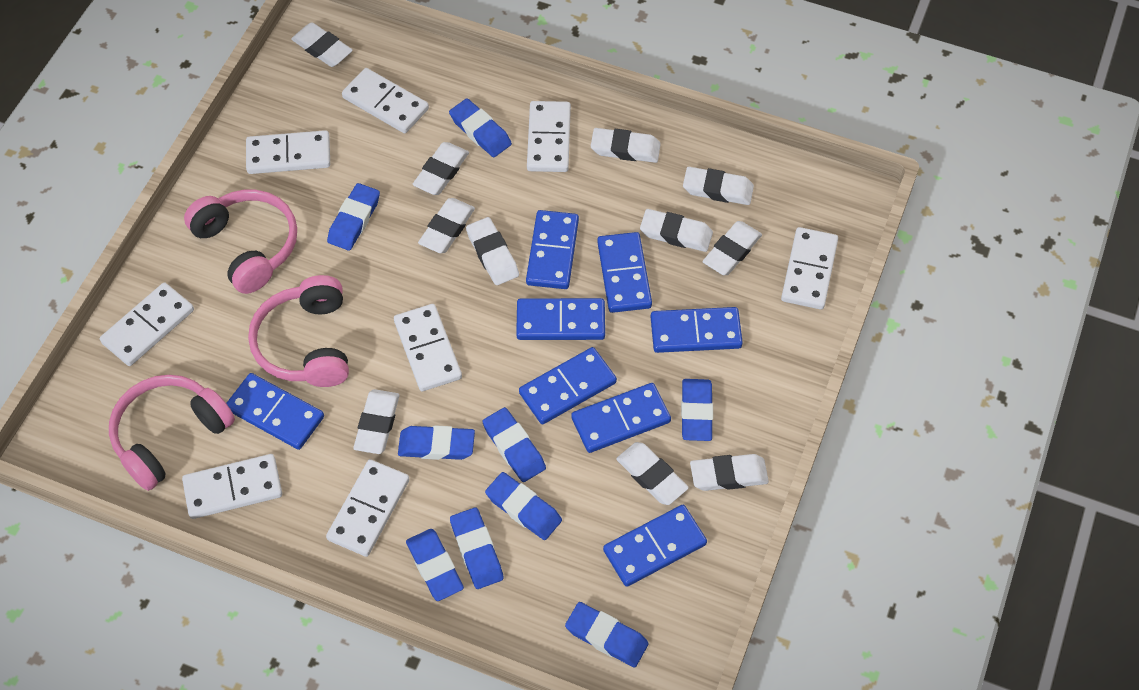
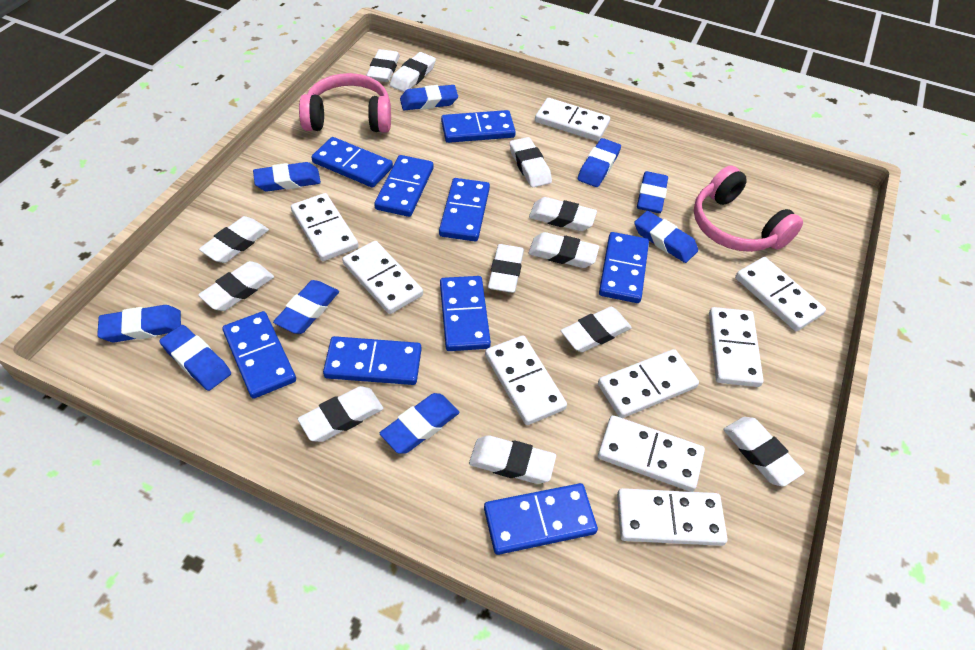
blue domino: 8 -> 9
pink headphones: 3 -> 2
white domino: 8 -> 9
white eraser: 11 -> 12

